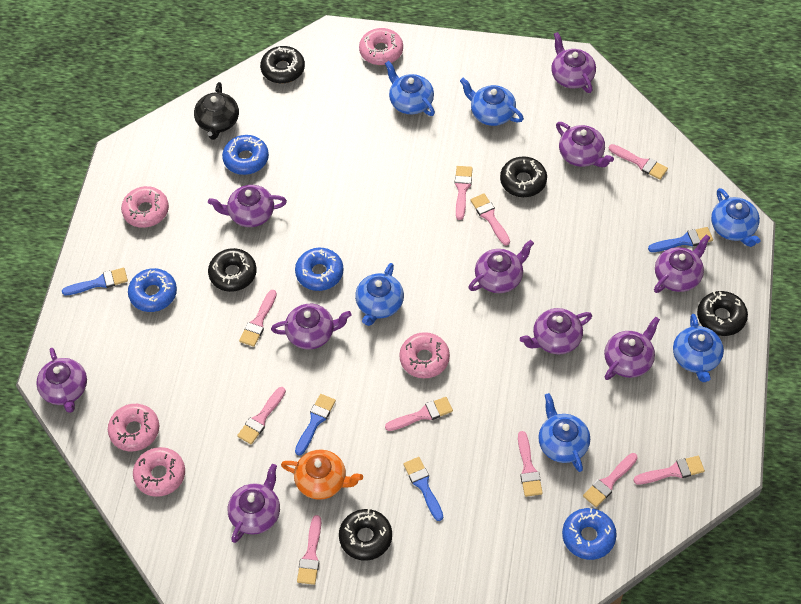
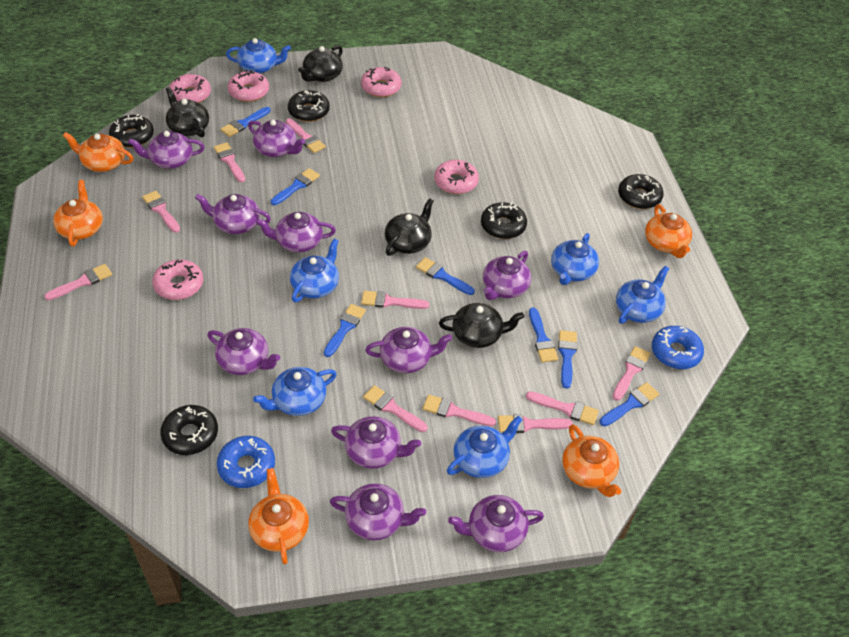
black teapot: 1 -> 4
blue brush: 4 -> 7
blue donut: 4 -> 2
orange teapot: 1 -> 5

